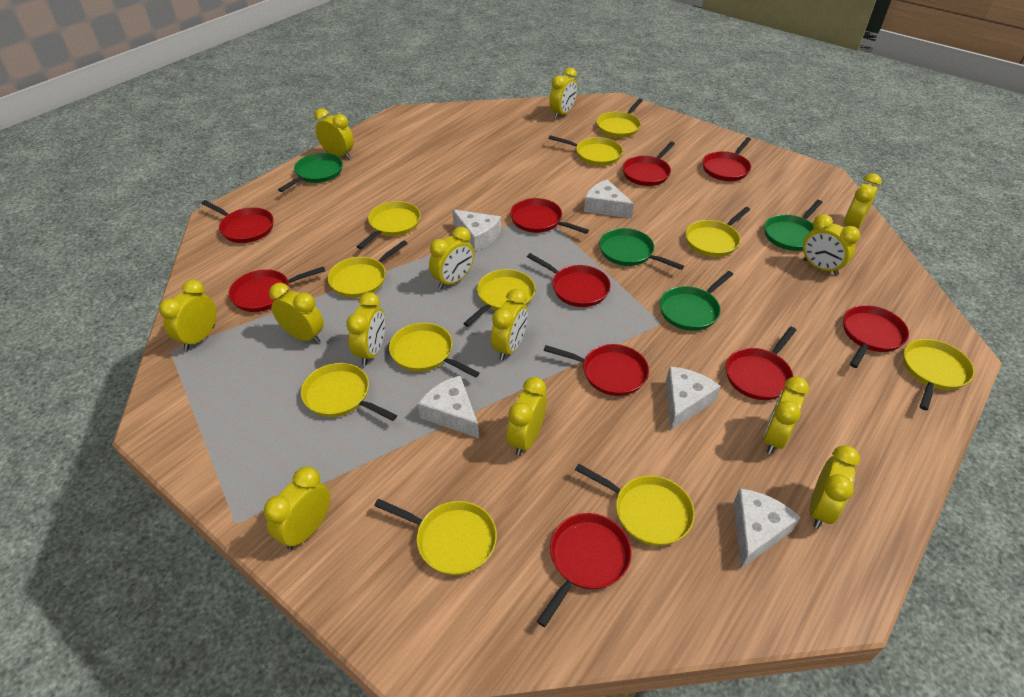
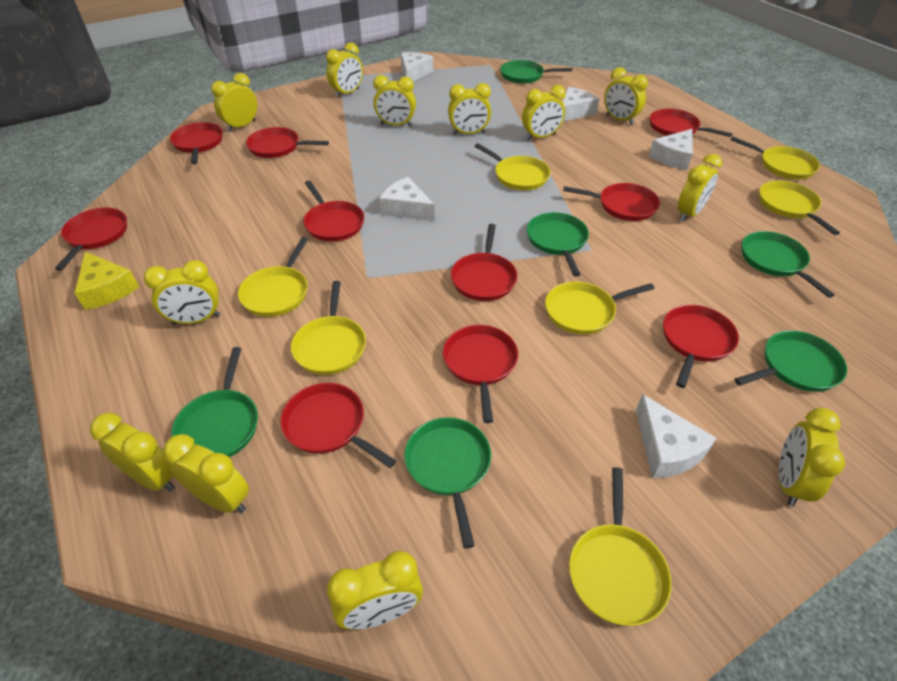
green pan: 4 -> 6
yellow cheese: 0 -> 1
yellow clock: 13 -> 12
yellow pan: 11 -> 7

